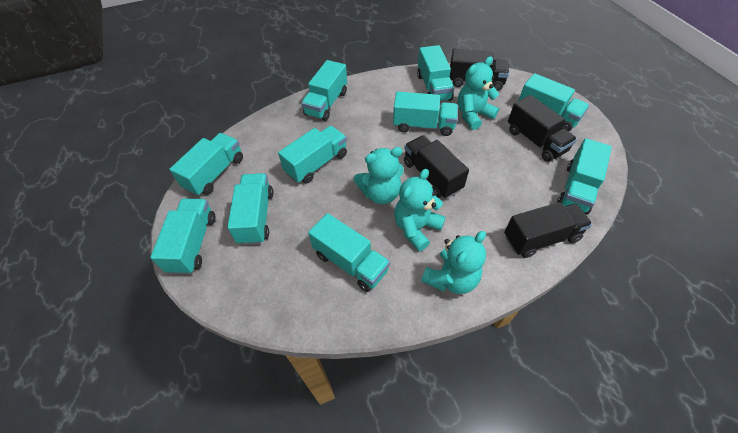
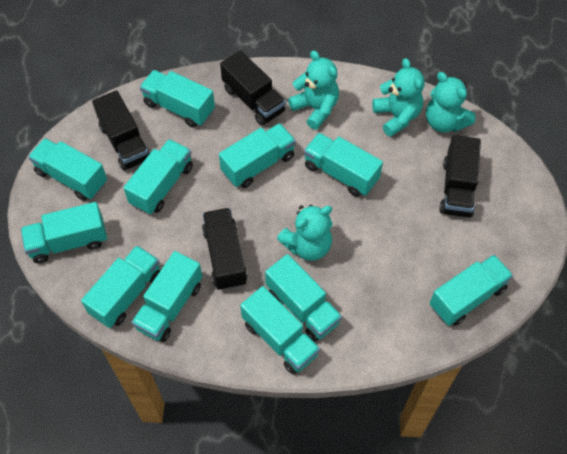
turquoise truck: 10 -> 11

